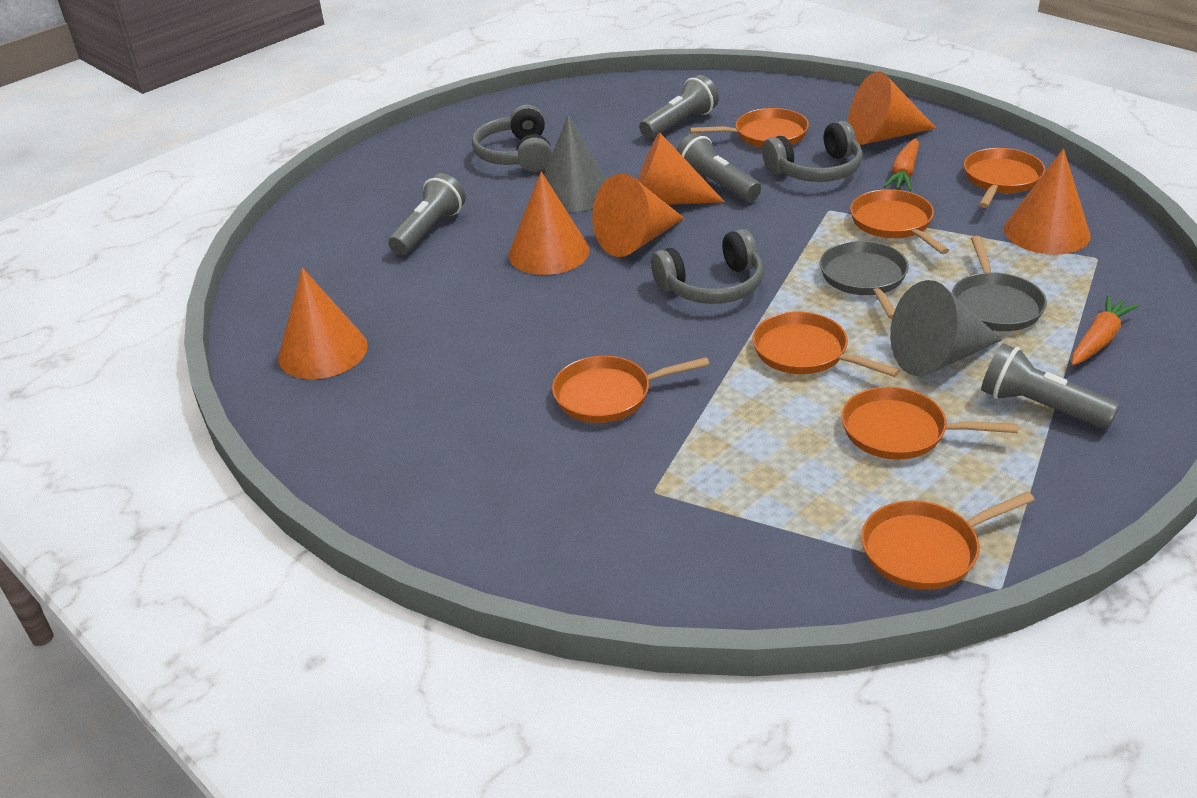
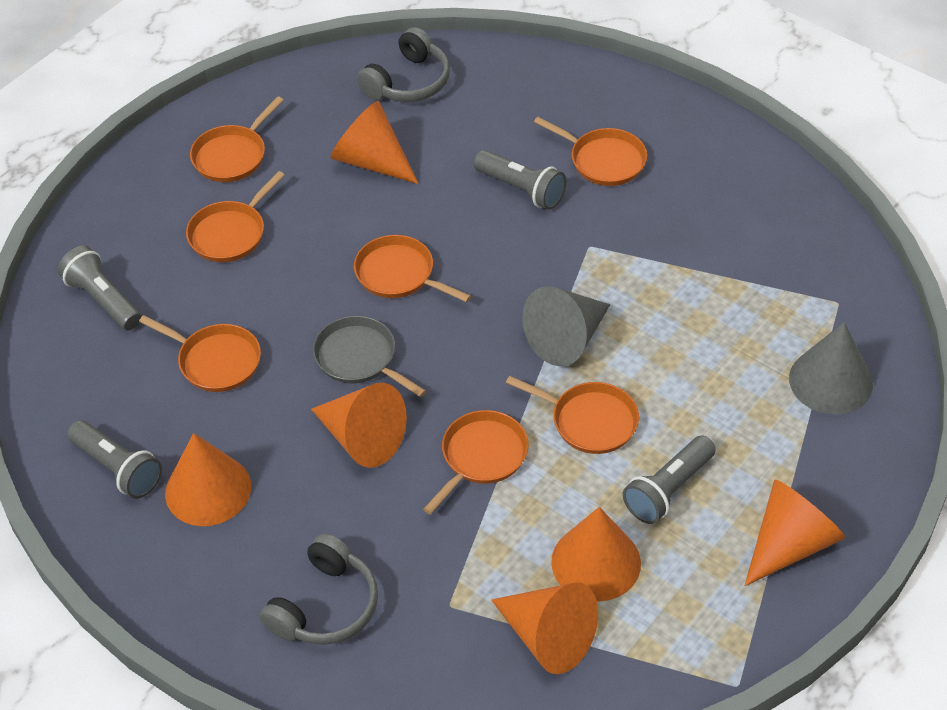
grey headphones: 3 -> 2
grey pan: 2 -> 1
orange carrot: 2 -> 0

